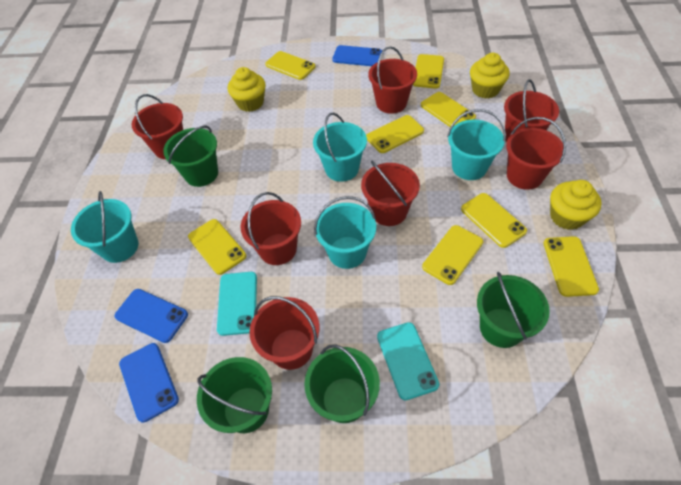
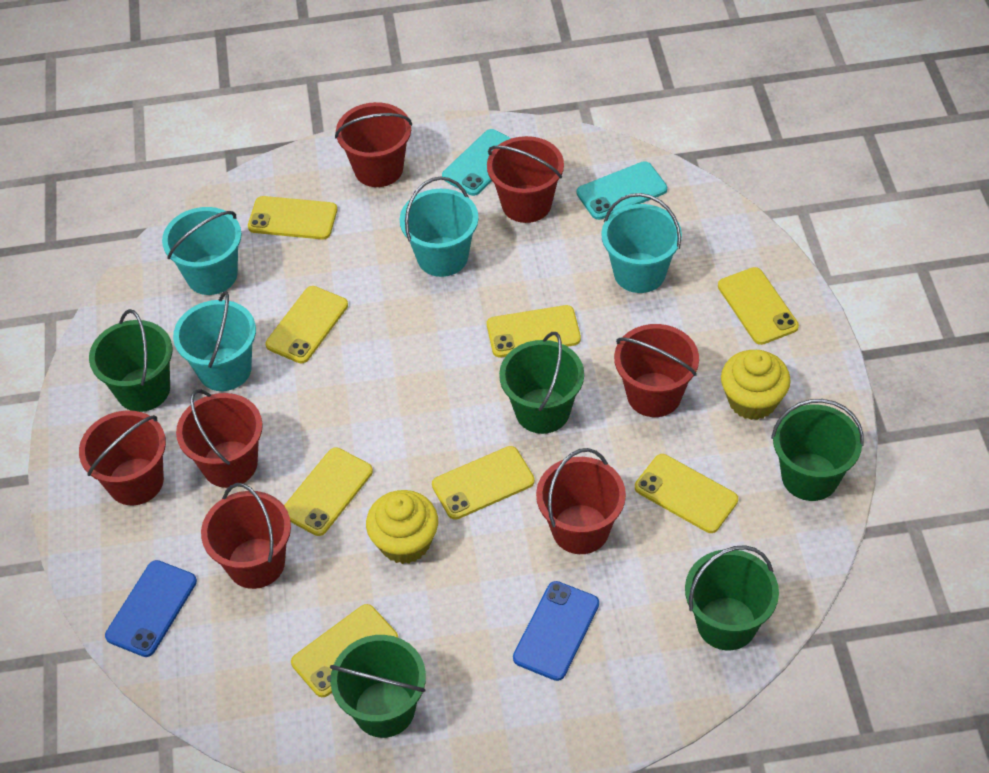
blue phone: 3 -> 2
green bucket: 4 -> 5
yellow cupcake: 3 -> 2

